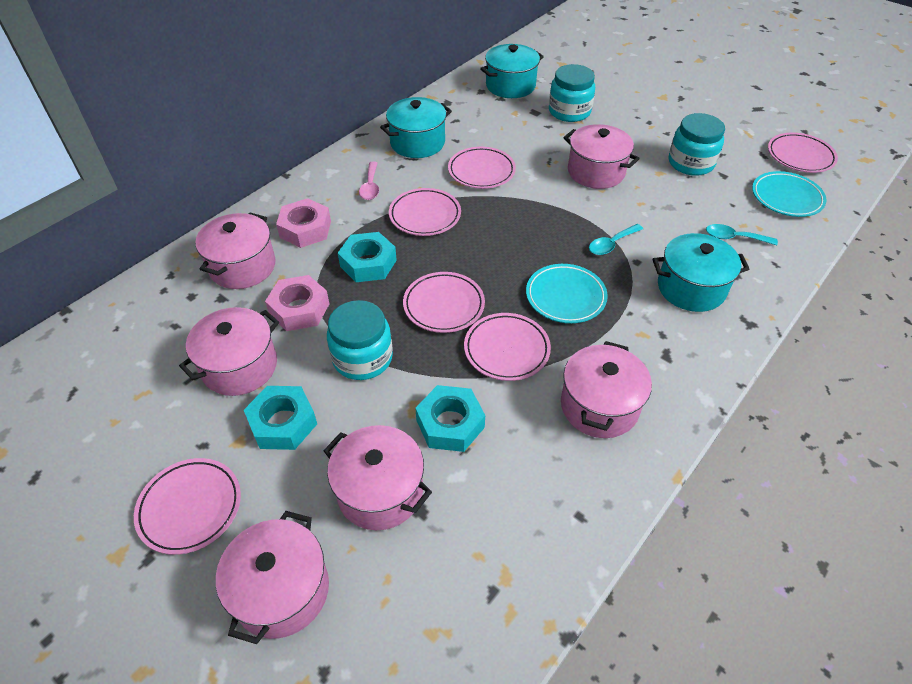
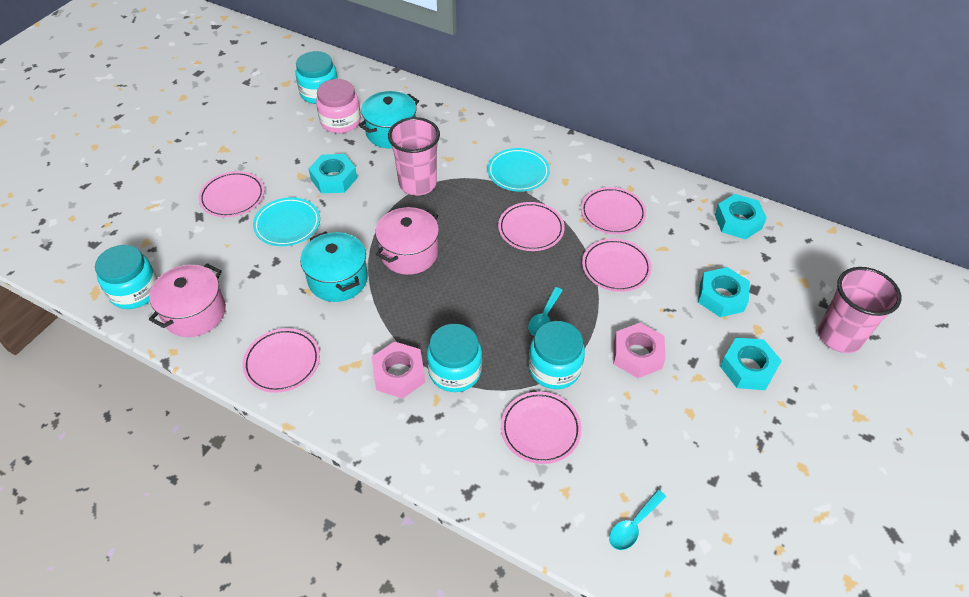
pink cup: 0 -> 2
pink jar: 0 -> 1
pink pot: 6 -> 2
pink spoon: 1 -> 0
turquoise jar: 3 -> 4
turquoise nut: 3 -> 4
turquoise pot: 3 -> 2

